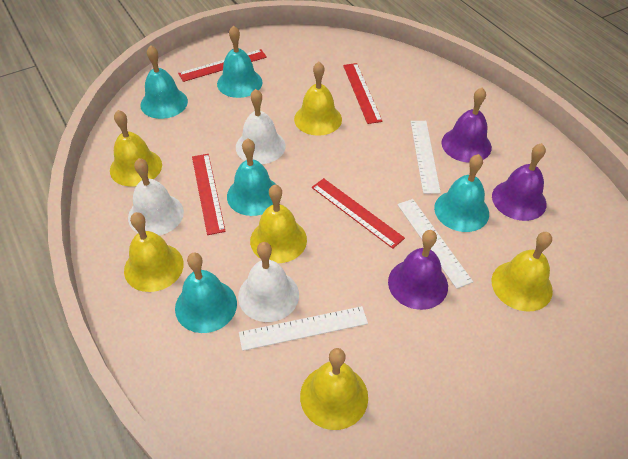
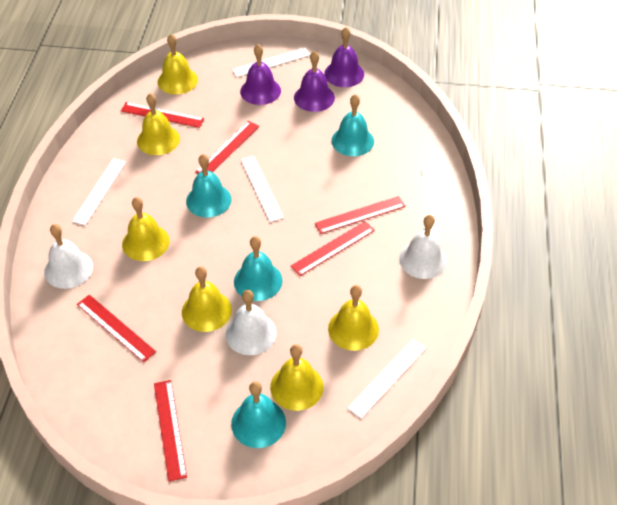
red ruler: 4 -> 6
turquoise bell: 5 -> 4
white ruler: 3 -> 5

